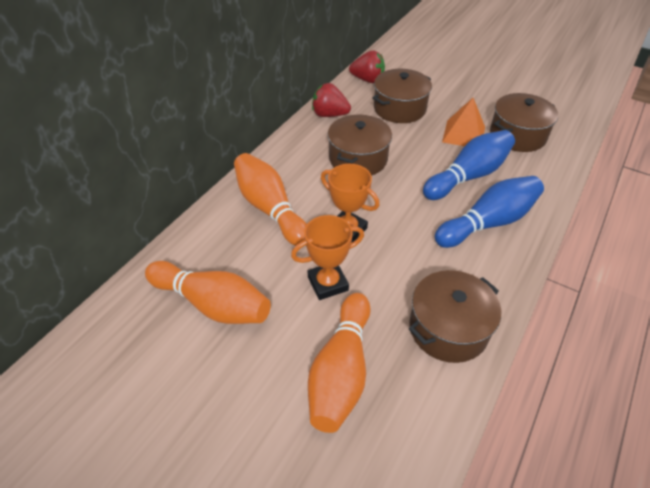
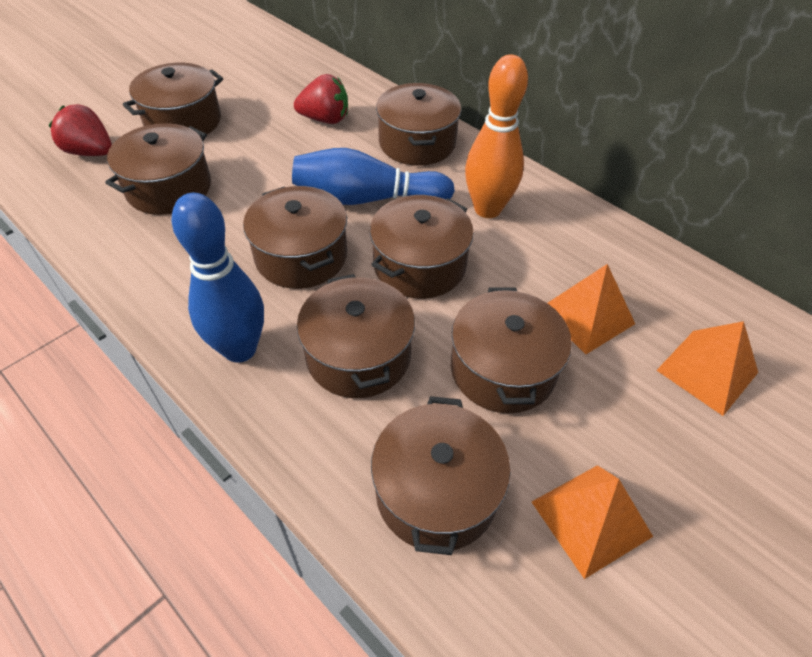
brown pot: 4 -> 8
orange bowling pin: 3 -> 1
orange pyramid: 1 -> 3
orange trophy: 2 -> 0

